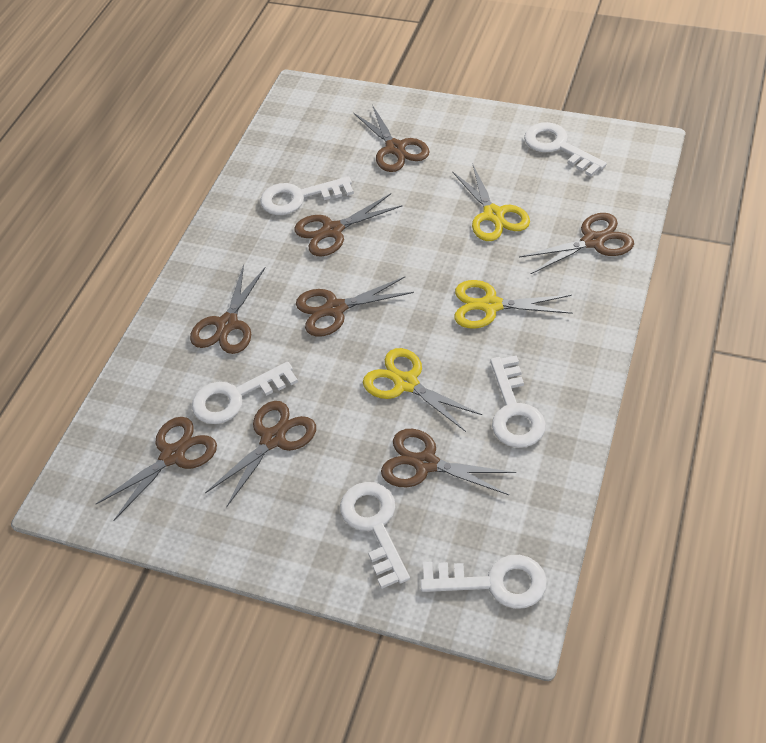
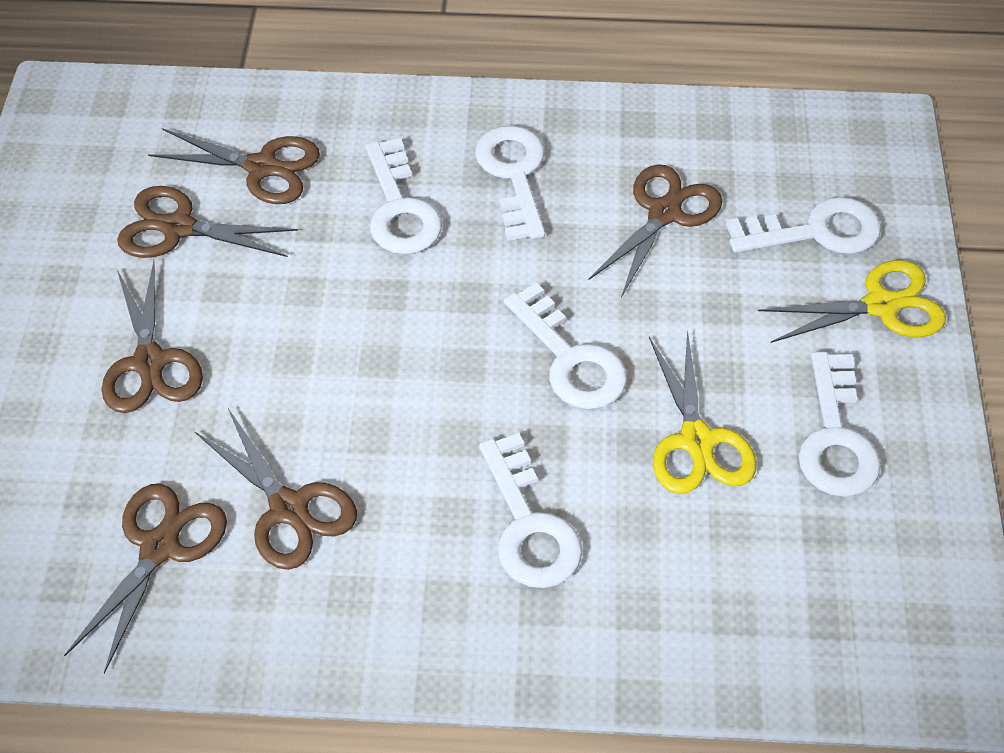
brown scissors: 8 -> 6
yellow scissors: 3 -> 2

